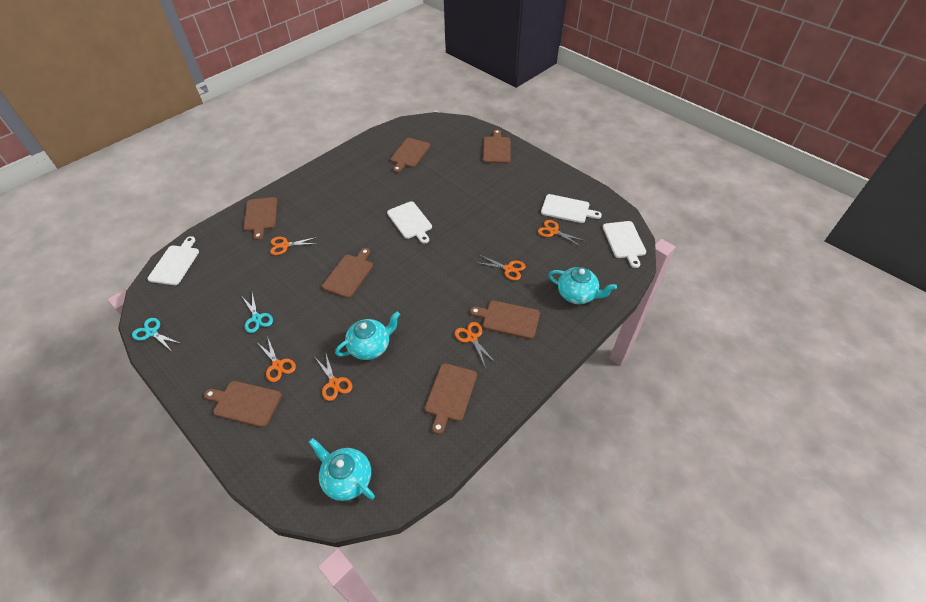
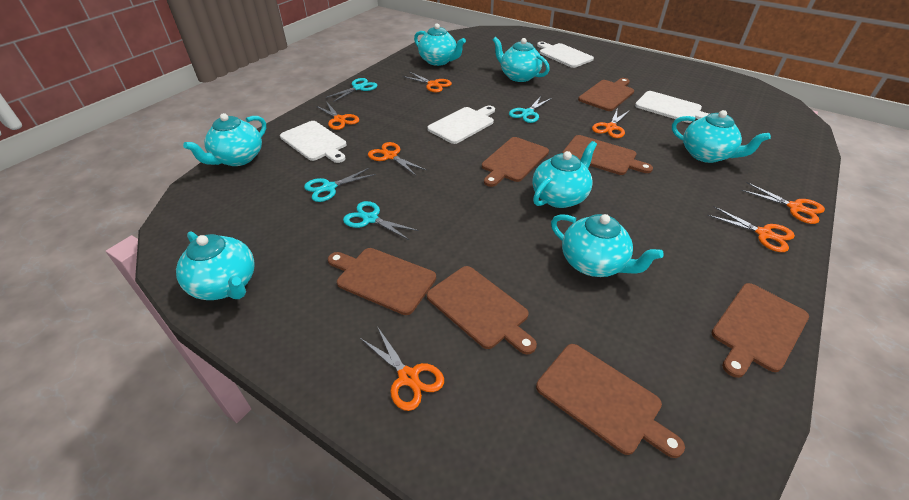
orange scissors: 6 -> 7
turquoise scissors: 2 -> 4
turquoise teapot: 3 -> 7

